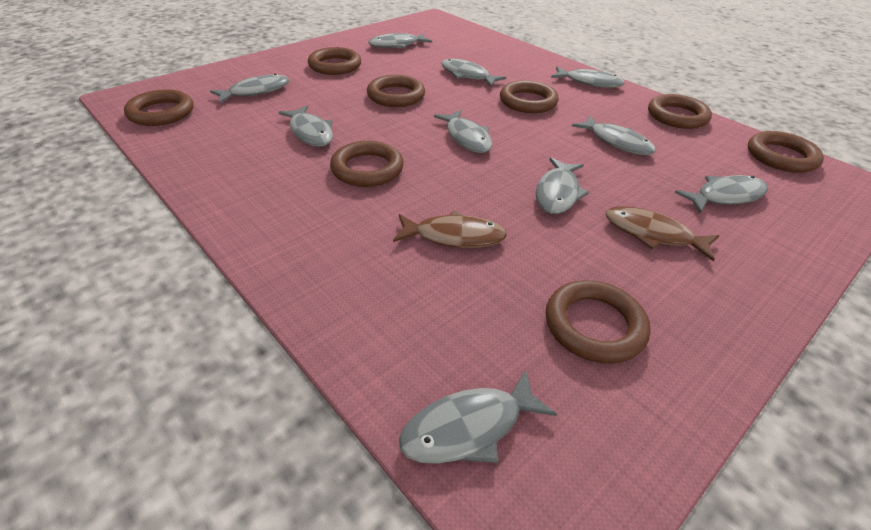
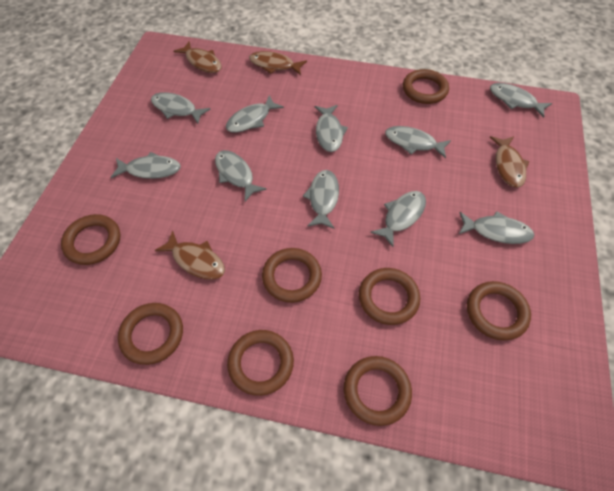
brown fish: 2 -> 4

